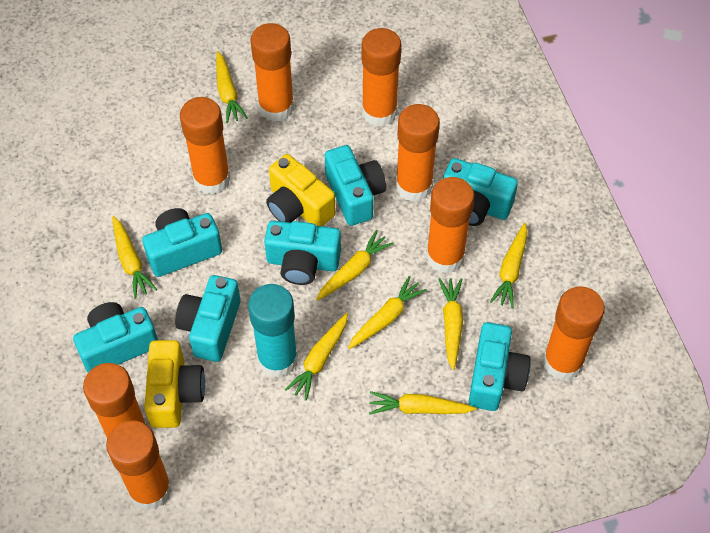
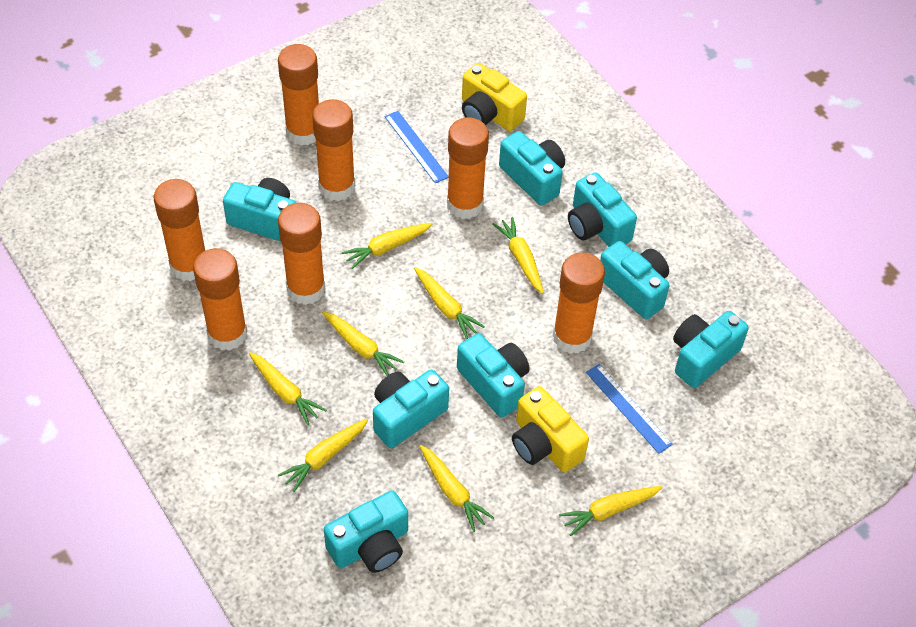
blue ruler: 0 -> 2
orange glue stick: 8 -> 7
turquoise camera: 7 -> 8
turquoise glue stick: 1 -> 0

